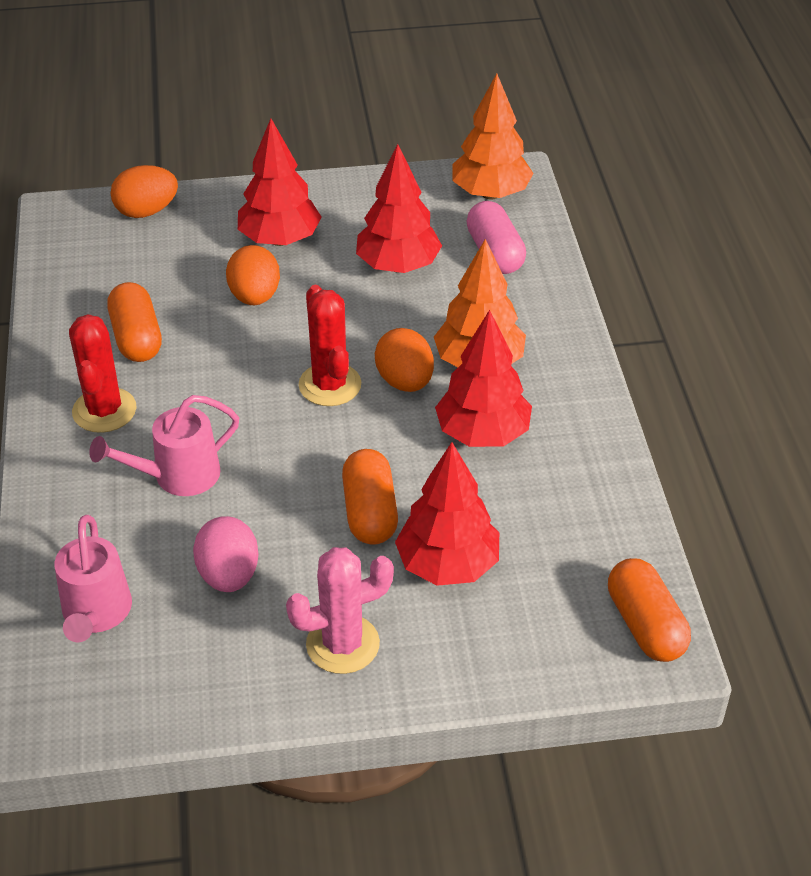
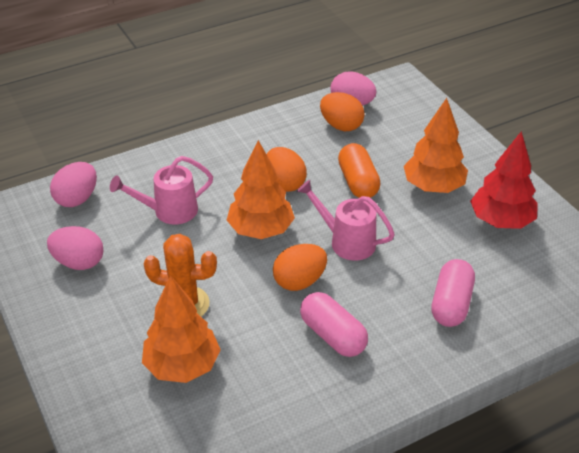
orange cactus: 0 -> 1
orange capsule: 3 -> 1
orange tree: 2 -> 3
pink cactus: 1 -> 0
pink capsule: 1 -> 2
pink egg: 1 -> 3
red cactus: 2 -> 0
red tree: 4 -> 1

